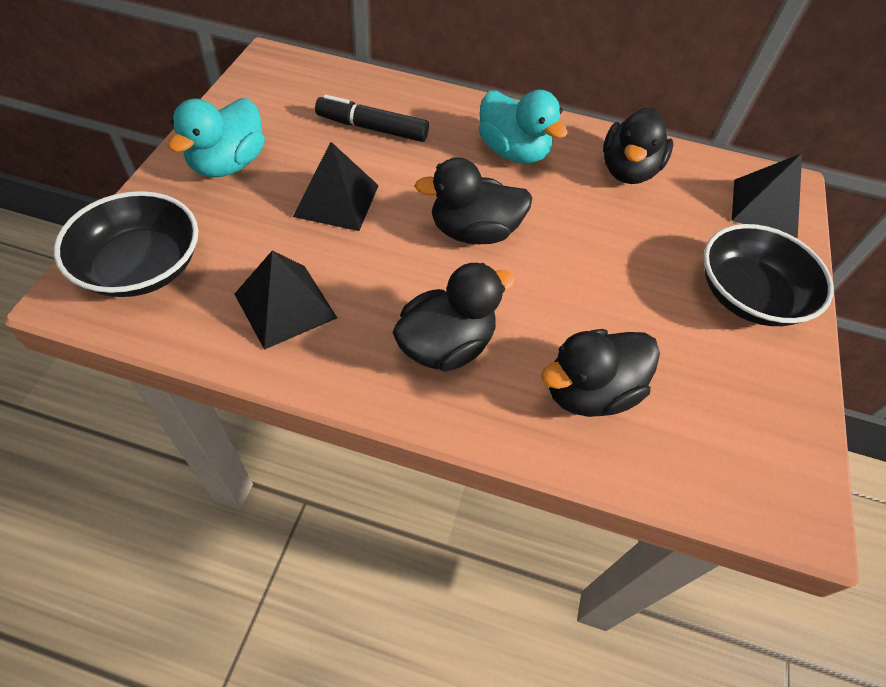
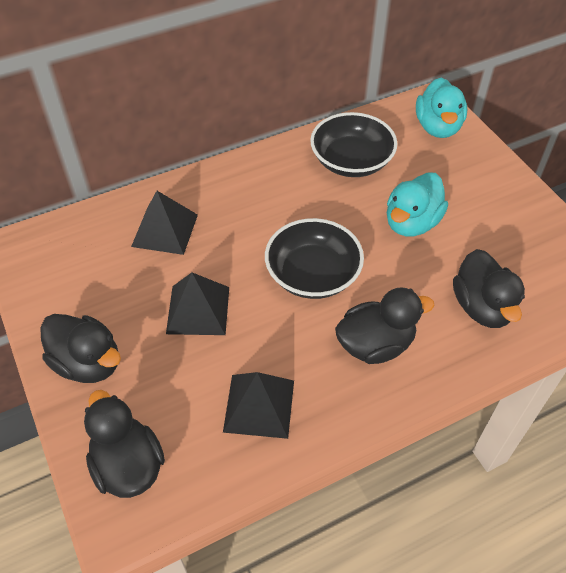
black marker: 1 -> 0

